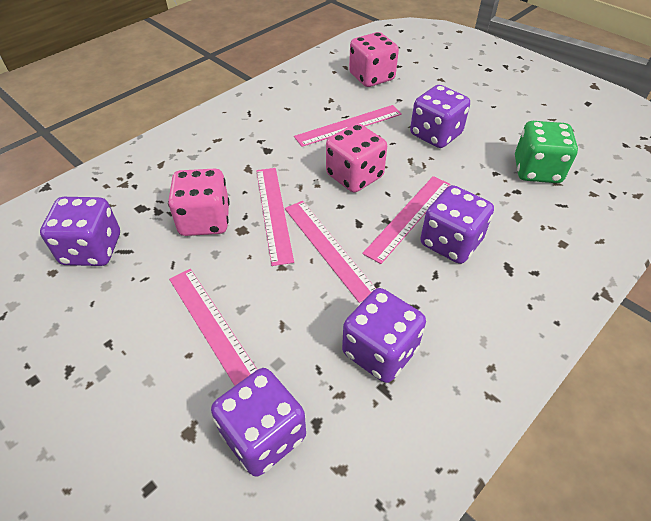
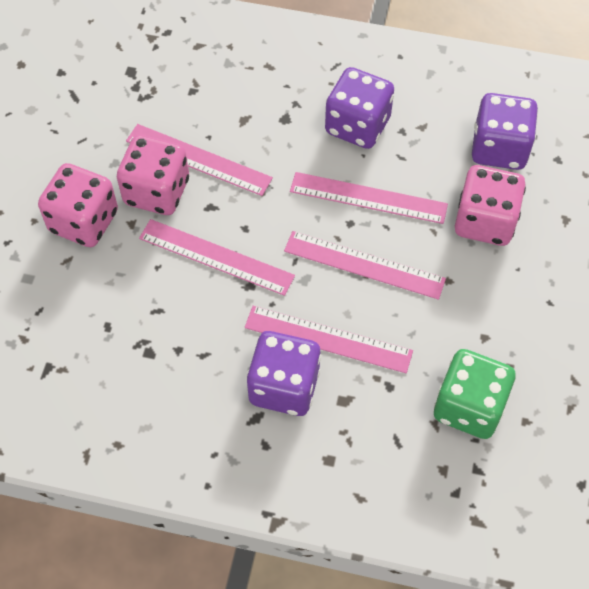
purple dice: 5 -> 3

